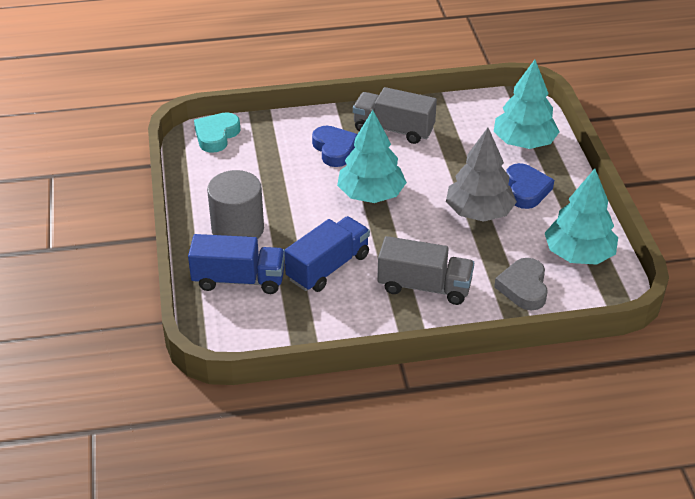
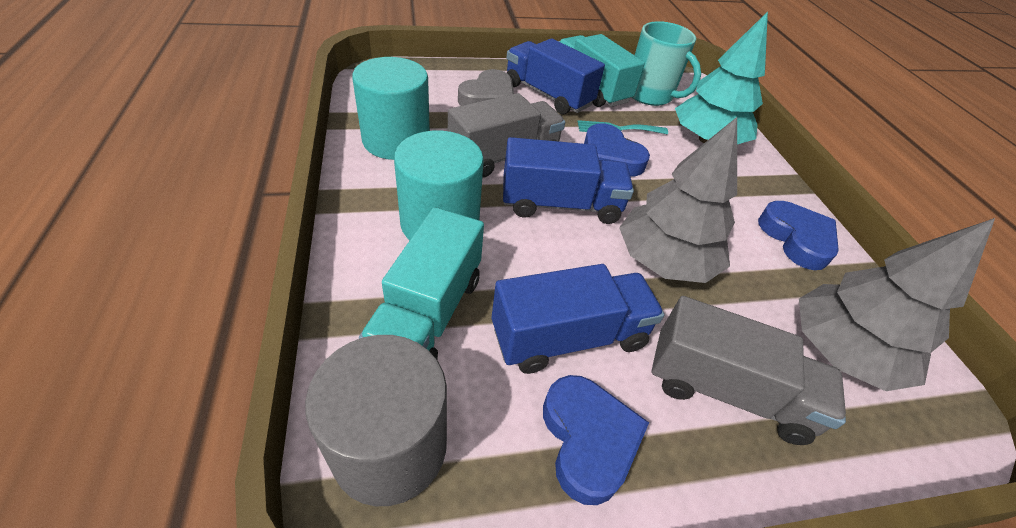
blue heart: 2 -> 3
blue truck: 2 -> 3
grey tree: 1 -> 2
turquoise cylinder: 0 -> 2
turquoise fork: 0 -> 1
turquoise heart: 1 -> 0
turquoise mug: 0 -> 1
turquoise tree: 3 -> 1
turquoise truck: 0 -> 2

